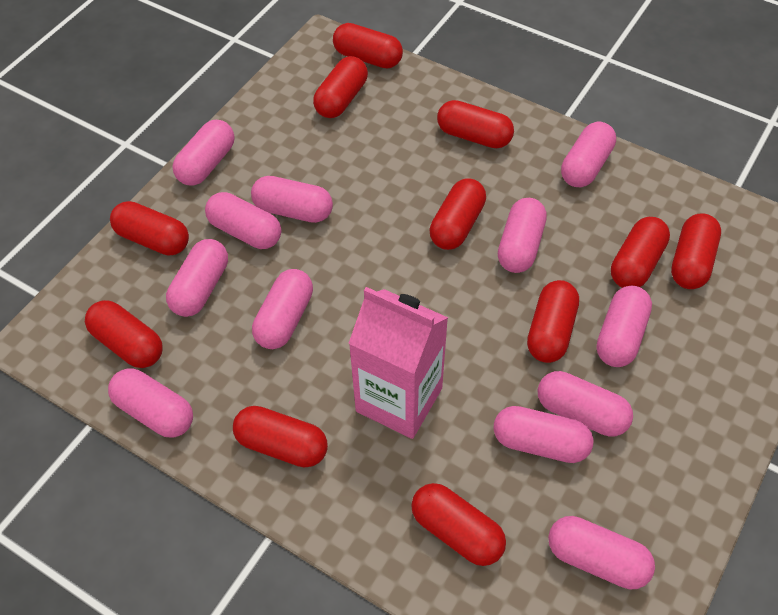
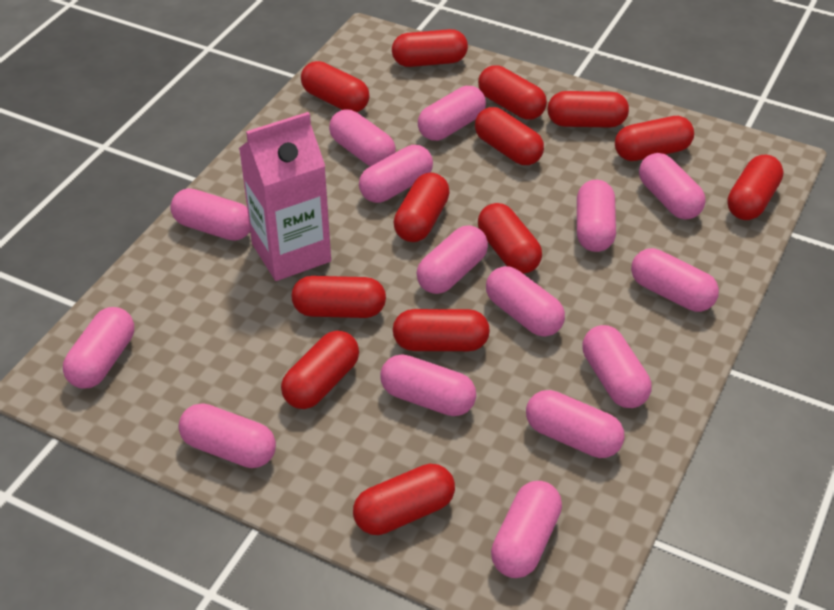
pink capsule: 12 -> 15
red capsule: 11 -> 13

